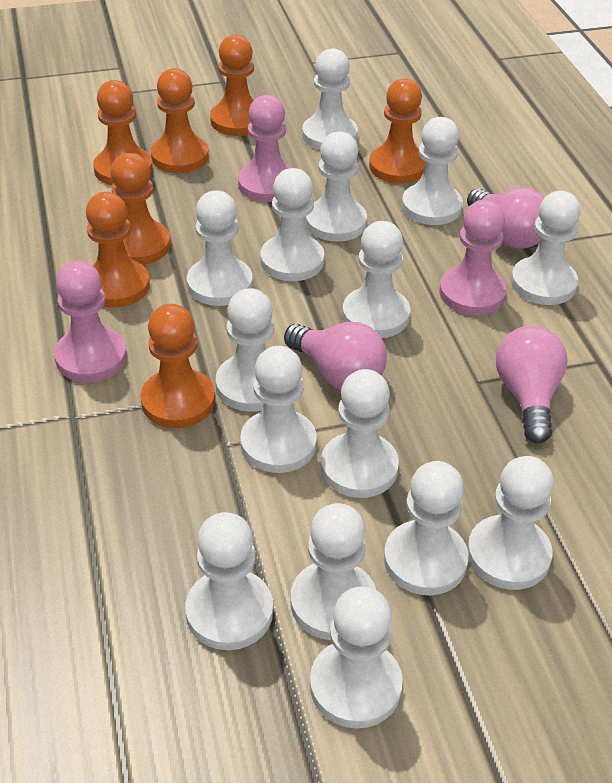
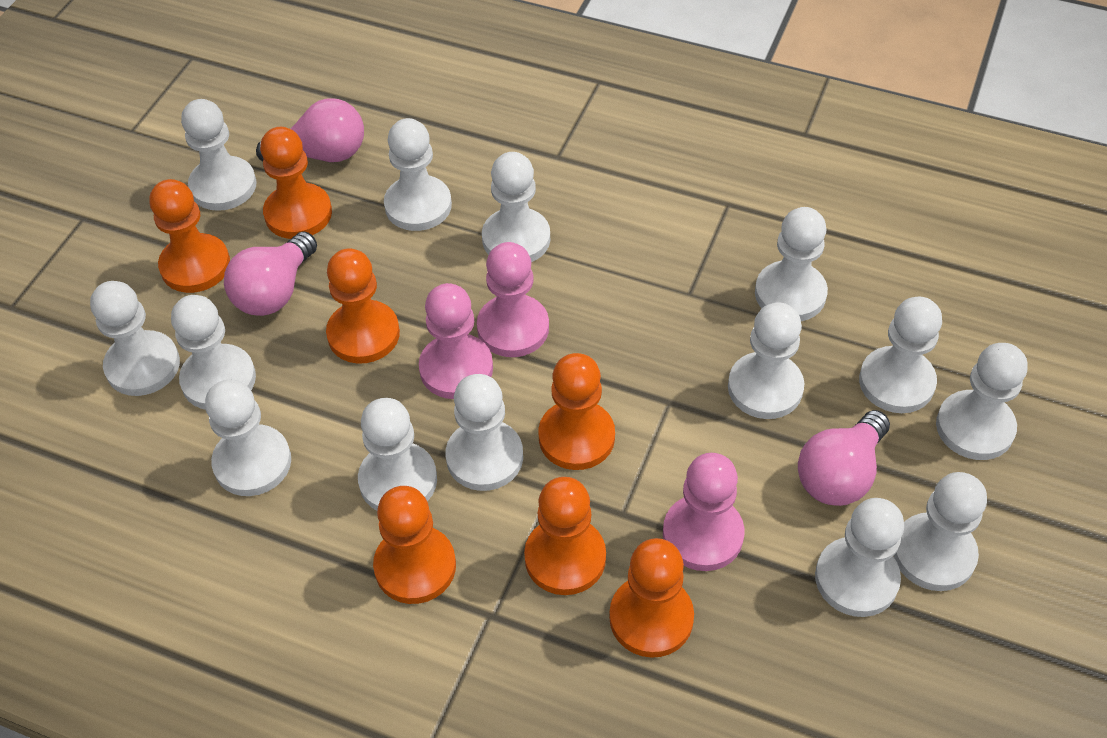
white pawn: 15 -> 14

